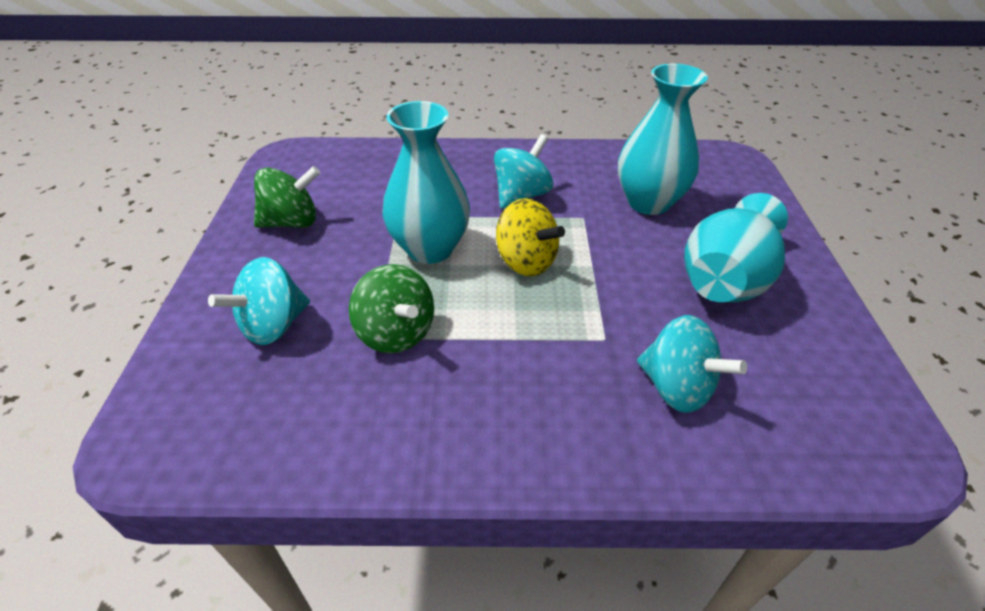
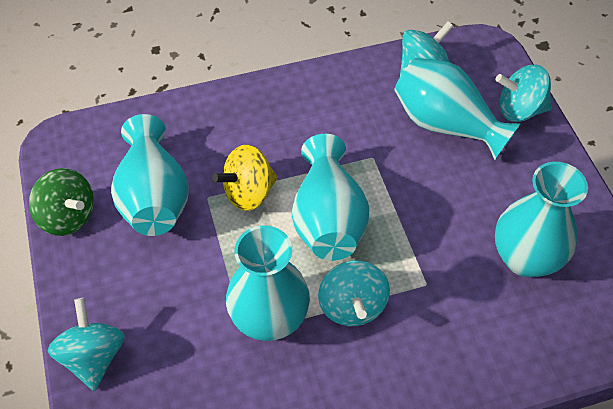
green spinning top: 2 -> 1
turquoise spinning top: 3 -> 4
turquoise vase: 3 -> 5

